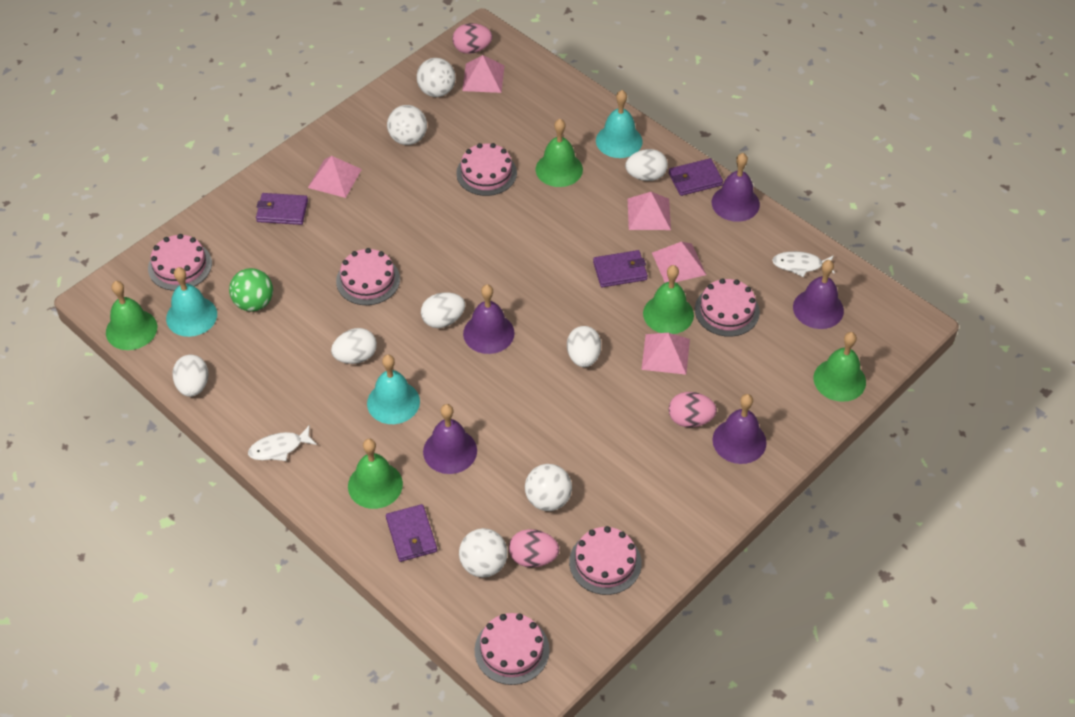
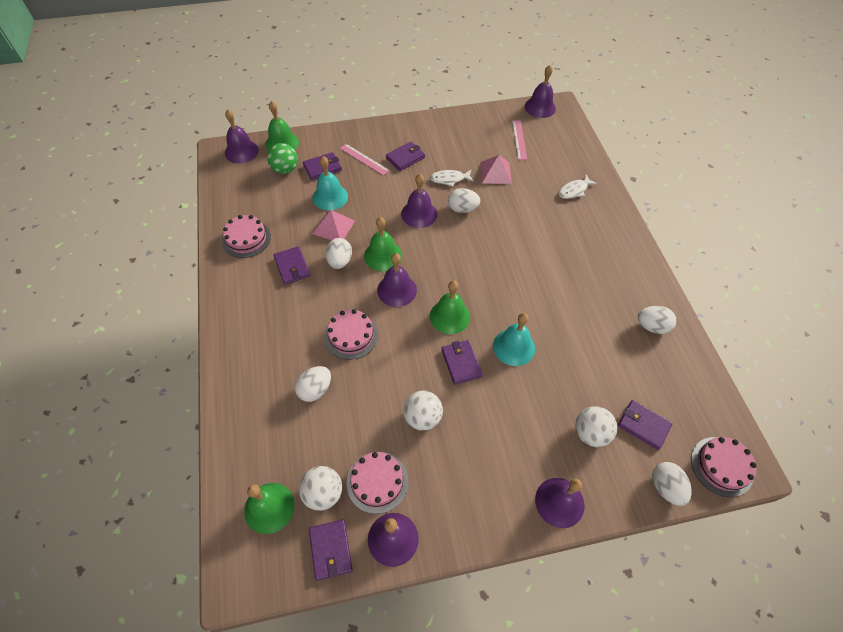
green bell: 5 -> 4
pink cake: 6 -> 4
pink egg: 3 -> 0
pink pyramid: 5 -> 2
pink ruler: 0 -> 2
purple bell: 5 -> 6
purple wallet: 4 -> 6
turquoise bell: 3 -> 2
white ball: 4 -> 3

